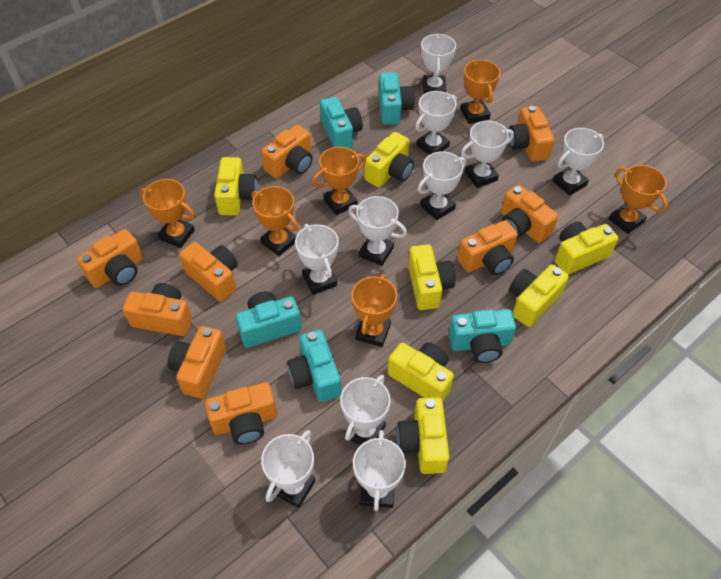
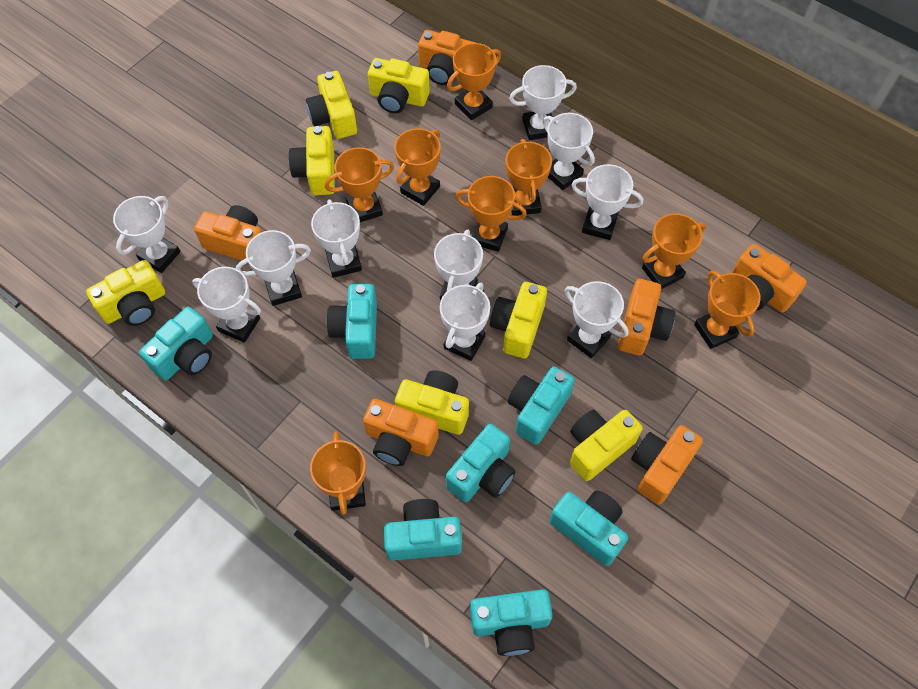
orange camera: 9 -> 6
orange trophy: 6 -> 8
turquoise camera: 5 -> 7

